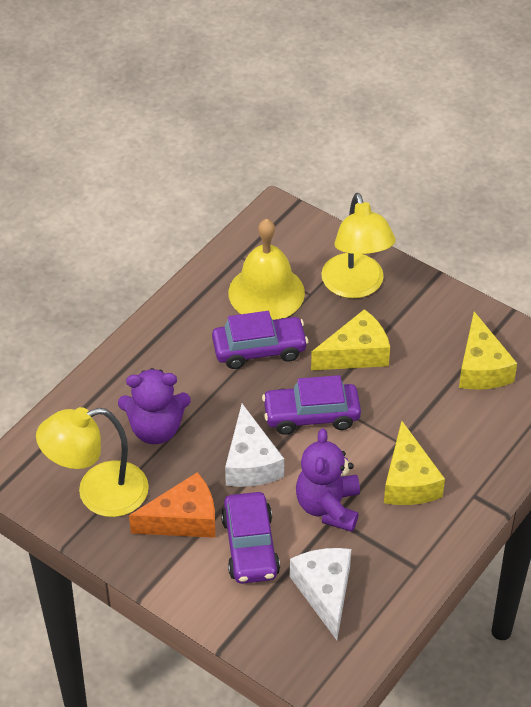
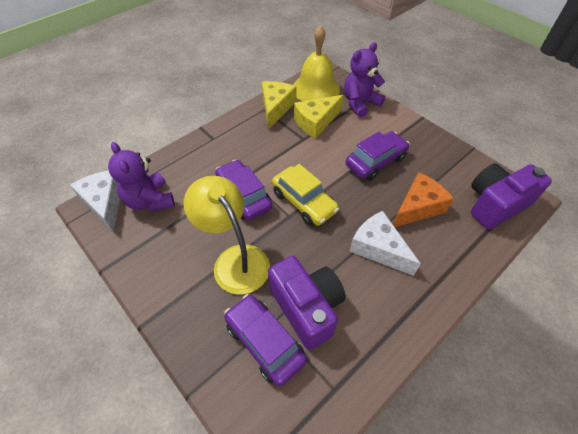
purple camera: 0 -> 2
yellow car: 0 -> 1
yellow cheese: 3 -> 2
yellow lamp: 2 -> 1

